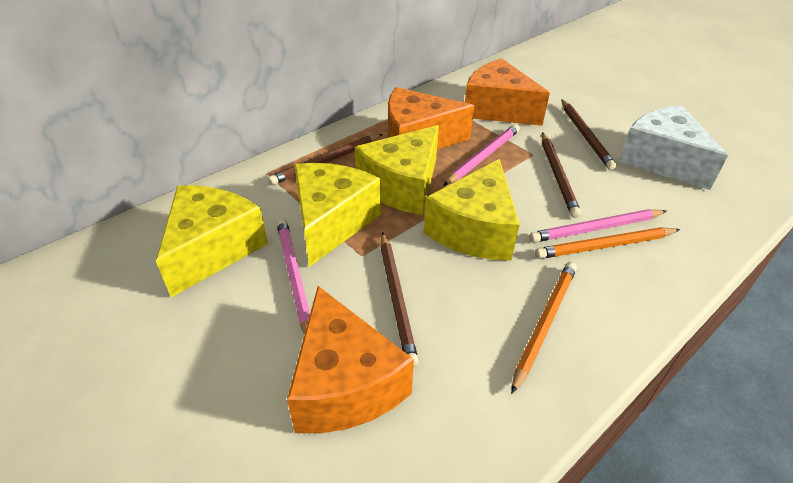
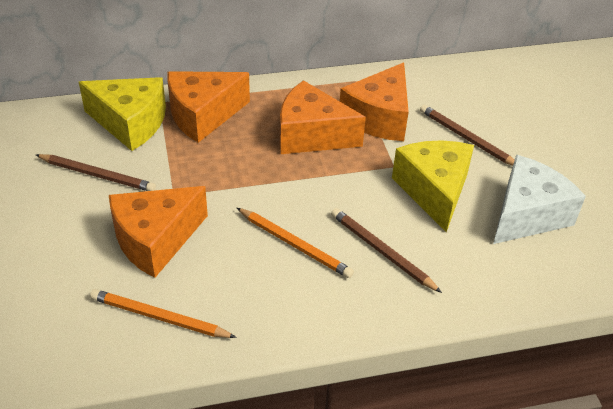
brown pencil: 4 -> 3
orange cheese: 3 -> 4
pink pencil: 3 -> 0
yellow cheese: 4 -> 2

